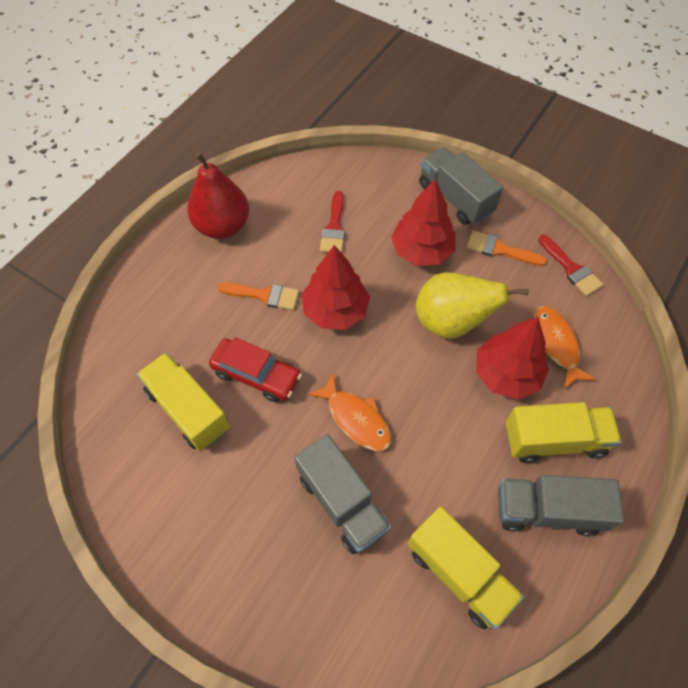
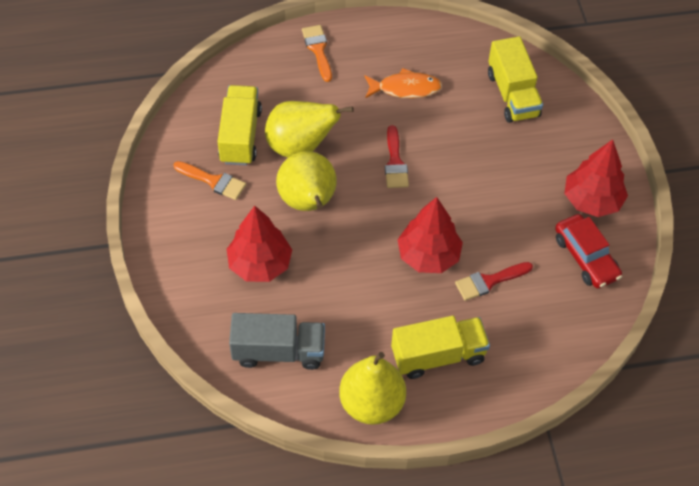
grey truck: 3 -> 1
orange fish: 2 -> 1
red pear: 1 -> 0
yellow pear: 1 -> 3

